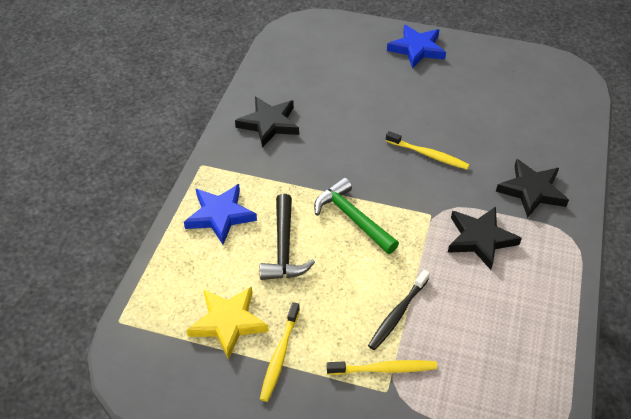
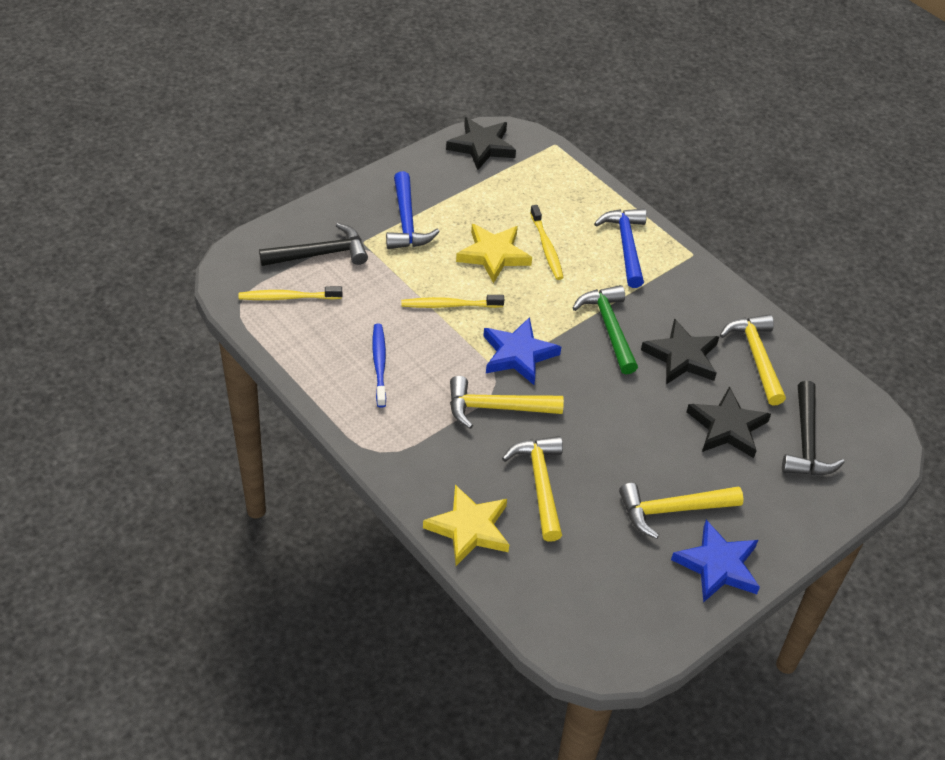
black hammer: 1 -> 2
black toothbrush: 1 -> 0
blue hammer: 0 -> 2
blue toothbrush: 0 -> 1
yellow hammer: 0 -> 4
yellow star: 1 -> 2

